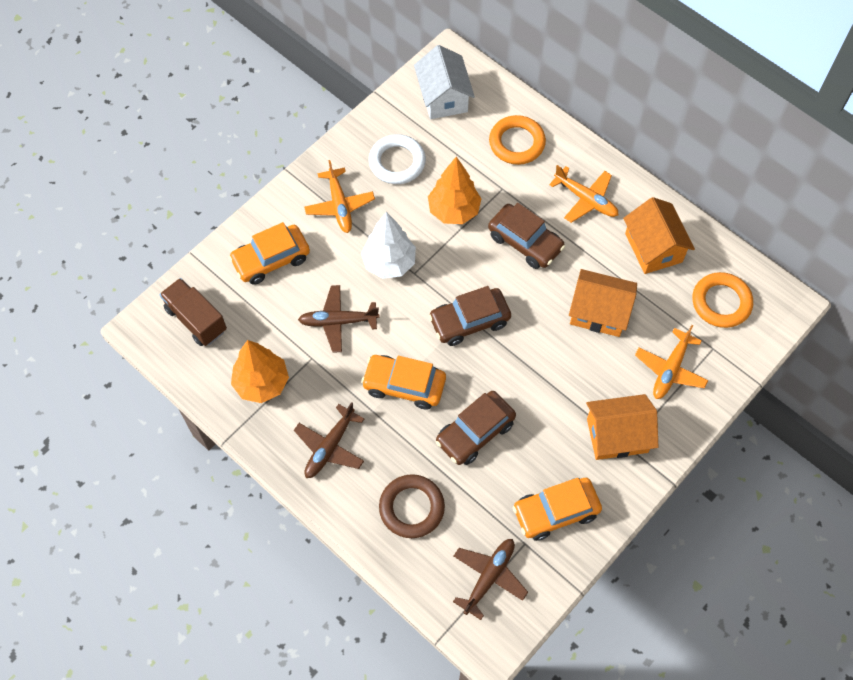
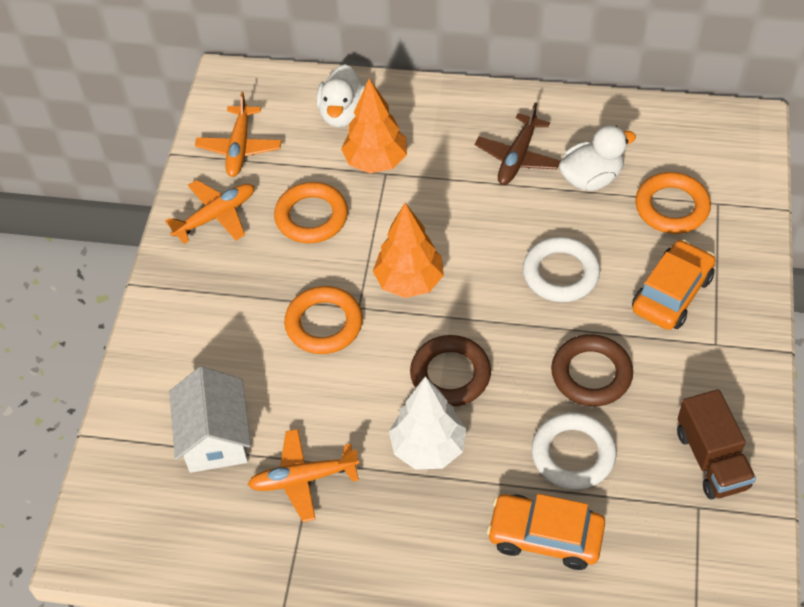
brown car: 3 -> 0
brown plane: 3 -> 1
brown ring: 1 -> 2
orange car: 3 -> 2
orange house: 3 -> 0
orange ring: 2 -> 3
white duck: 0 -> 2
white ring: 1 -> 2

